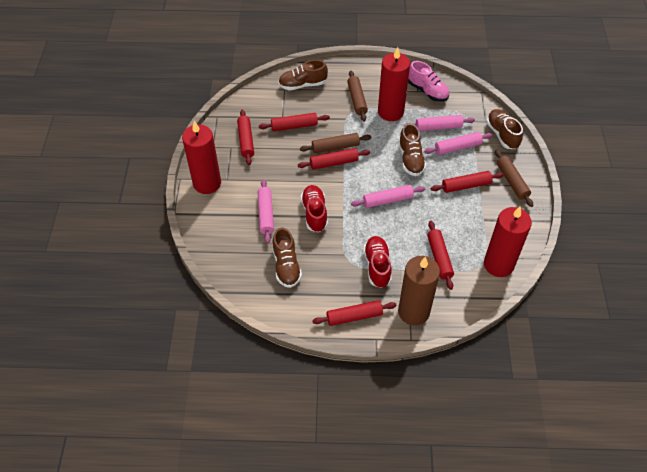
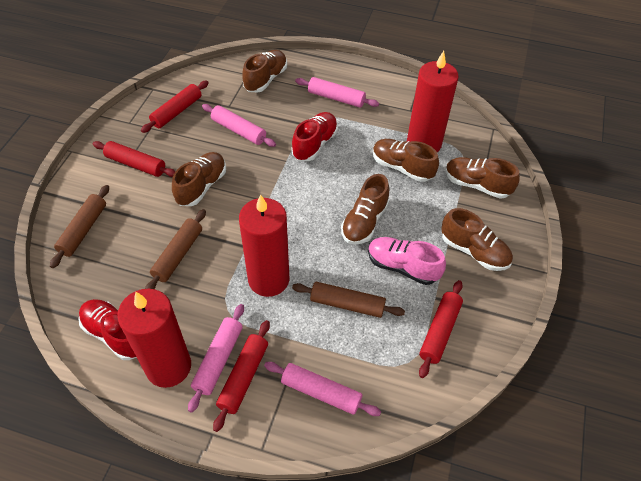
brown candle: 1 -> 0
brown shoe: 4 -> 6
red rolling pin: 6 -> 4

